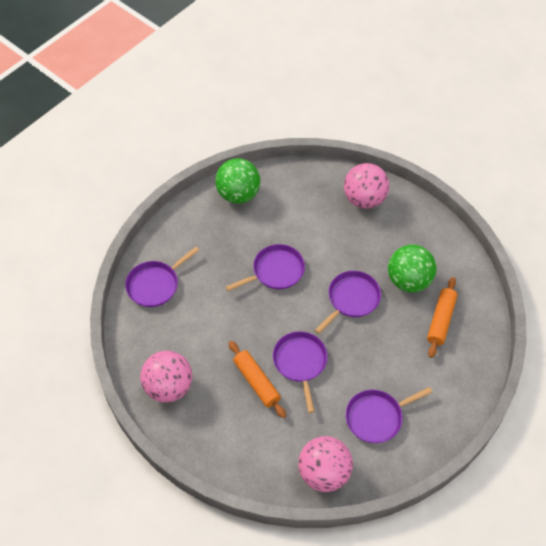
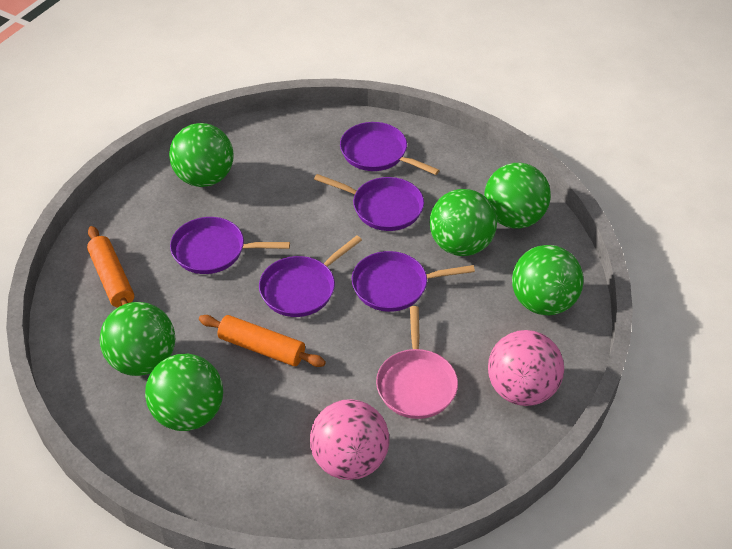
green ball: 2 -> 6
pink ball: 3 -> 2
pink pan: 0 -> 1

